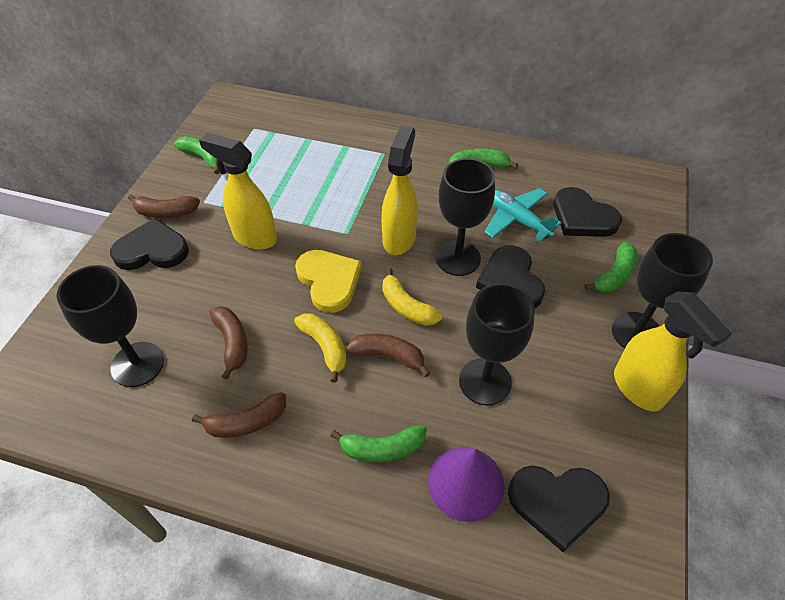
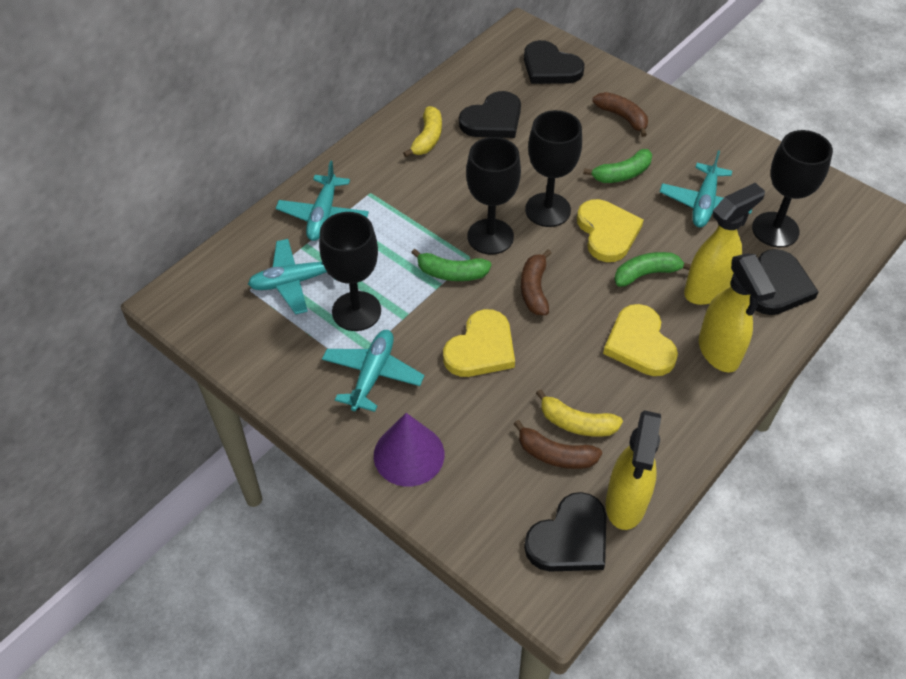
brown banana: 4 -> 3
green banana: 4 -> 3
turquoise plane: 1 -> 4
yellow heart: 1 -> 3

